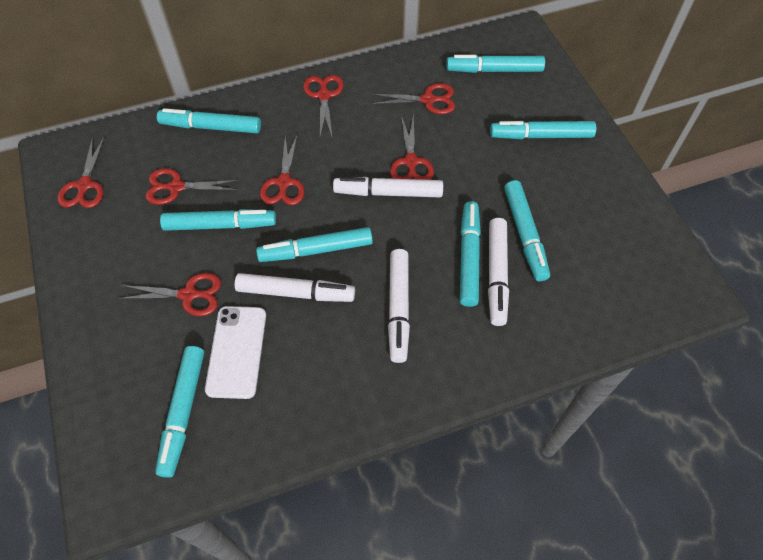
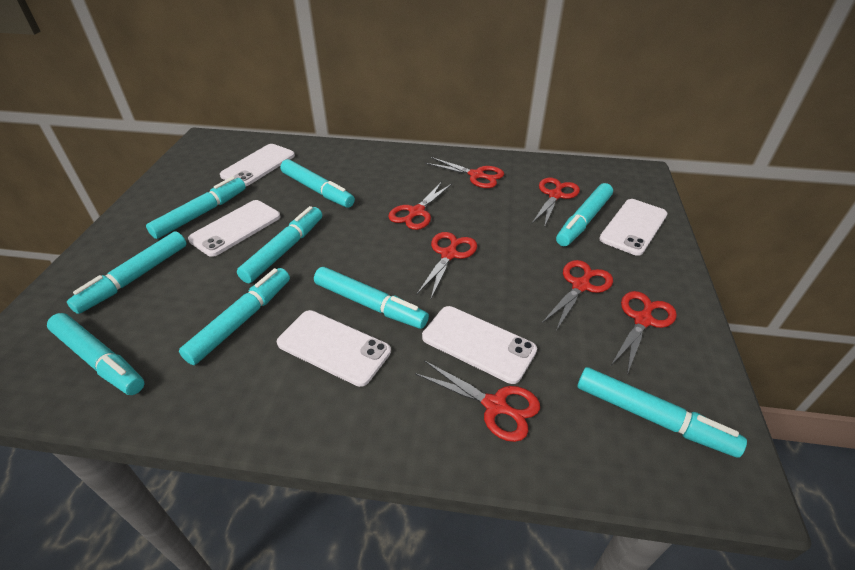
turquoise marker: 8 -> 9
white marker: 4 -> 0
white phone: 1 -> 5

